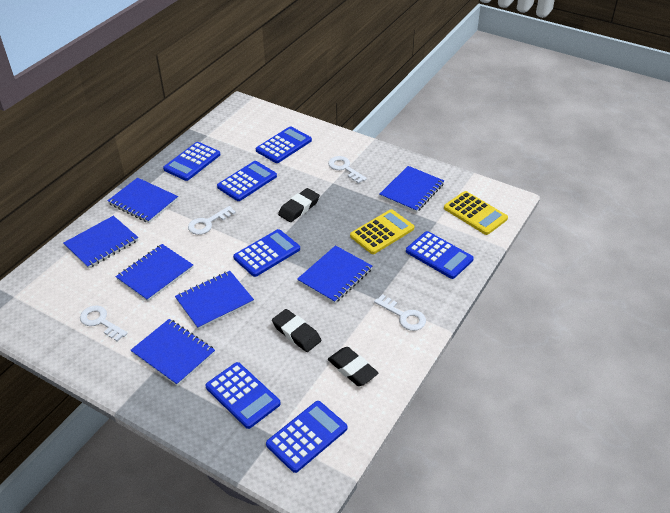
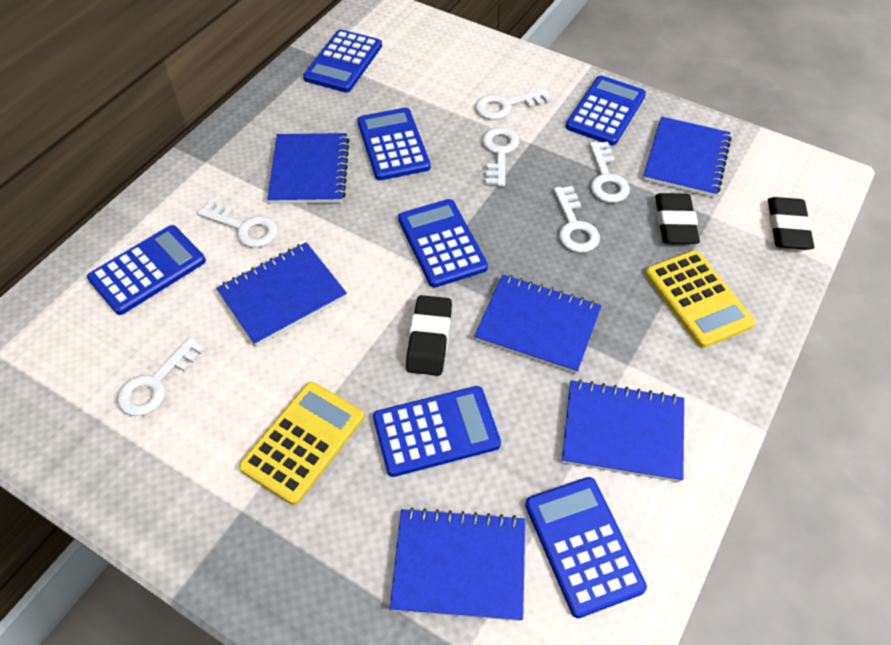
blue notebook: 7 -> 6
white key: 4 -> 6

